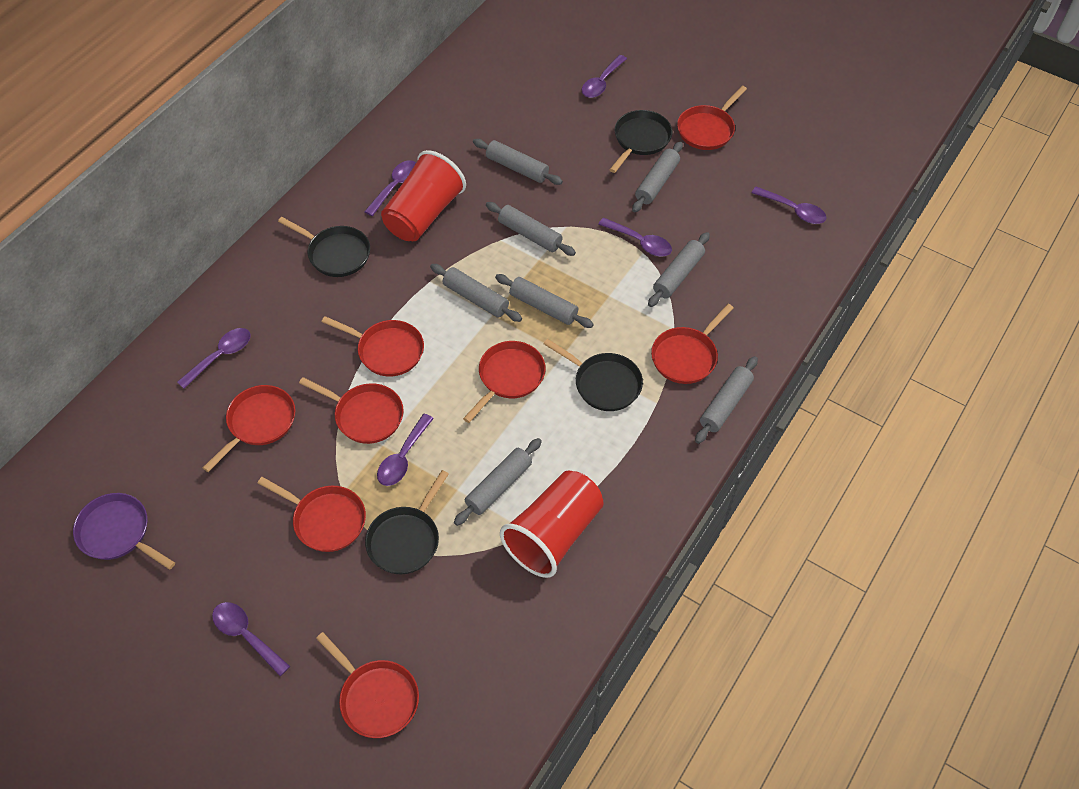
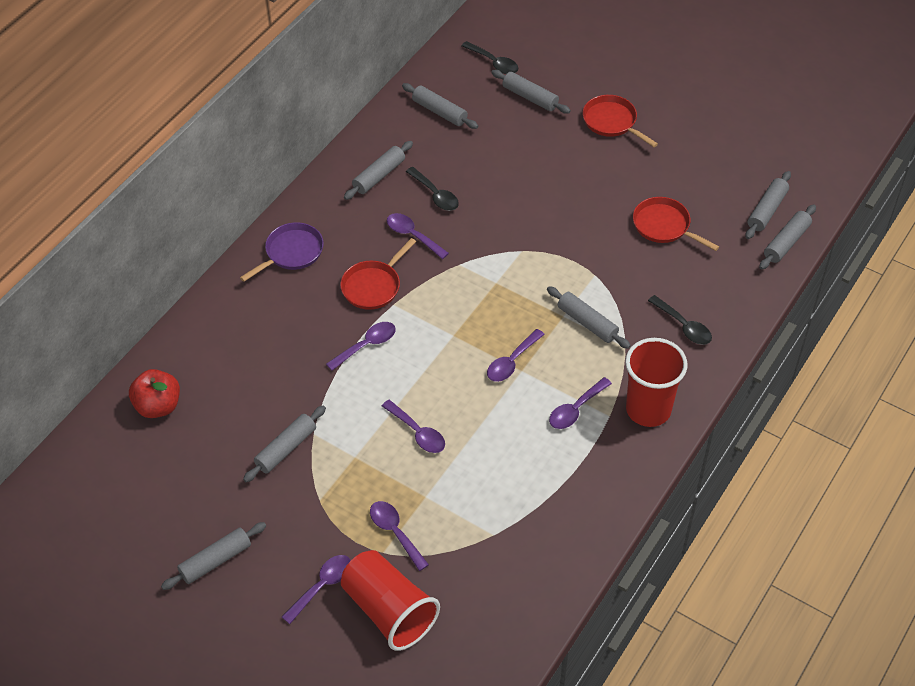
black pan: 4 -> 0
black spoon: 0 -> 3
red apple: 0 -> 1
red pan: 8 -> 3

